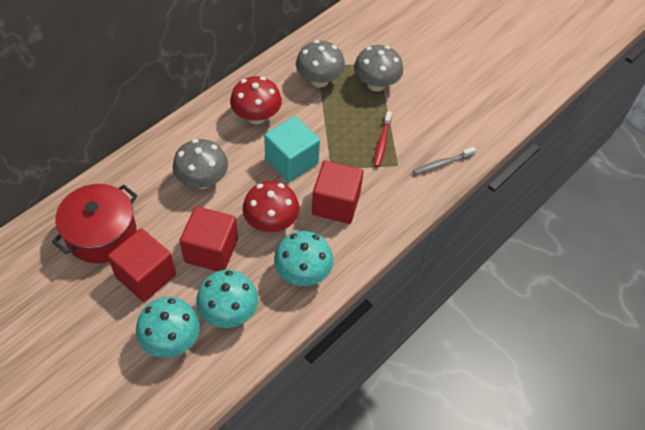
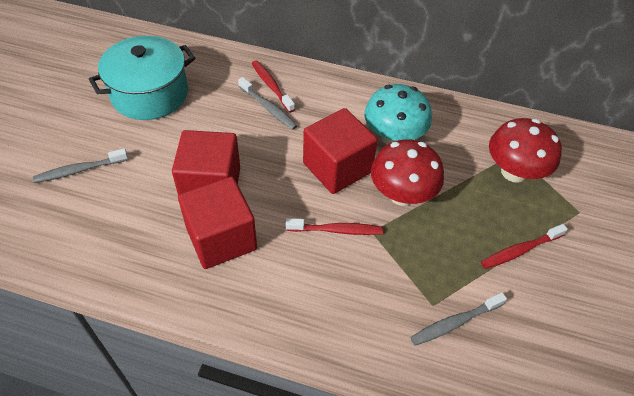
grey mushroom: 3 -> 0
grey toothbrush: 1 -> 3
red pot: 1 -> 0
red toothbrush: 1 -> 3
turquoise cube: 1 -> 0
turquoise mushroom: 3 -> 1
turquoise pot: 0 -> 1

